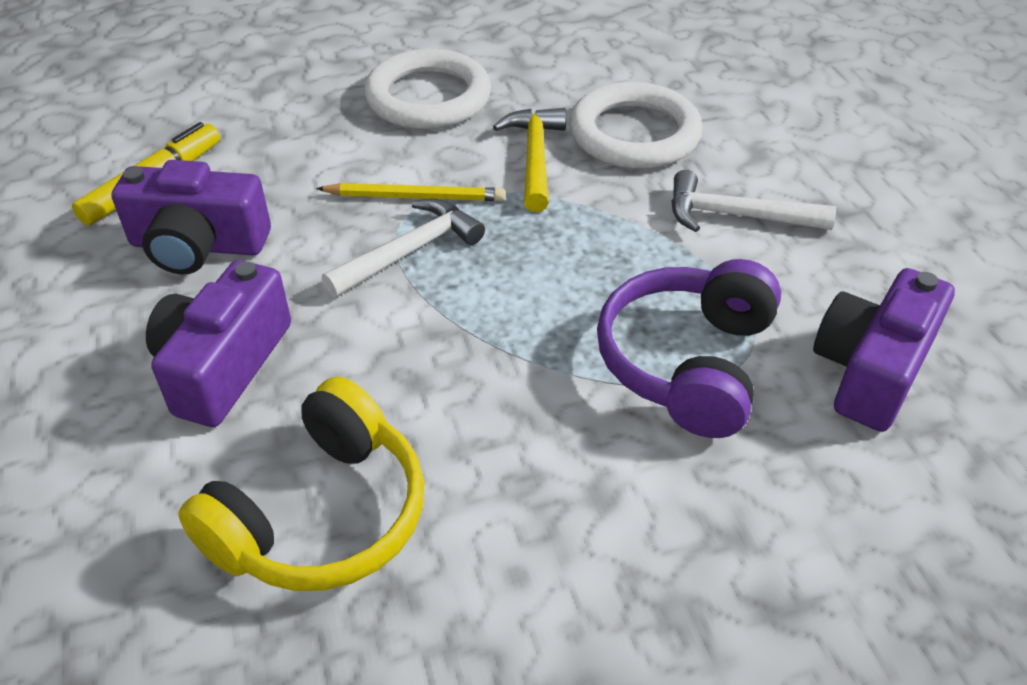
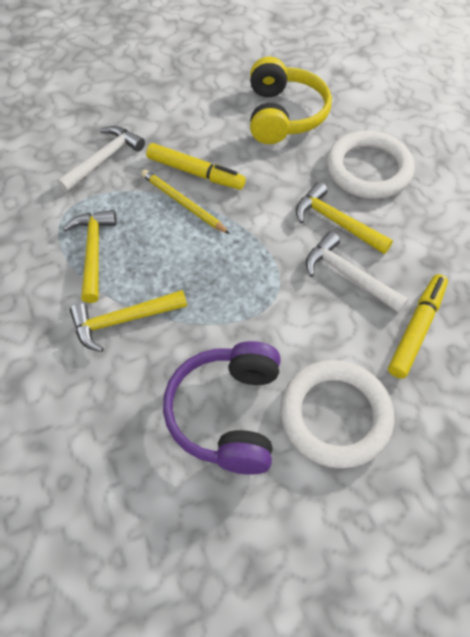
purple camera: 3 -> 0
yellow hammer: 1 -> 3
yellow marker: 1 -> 2

